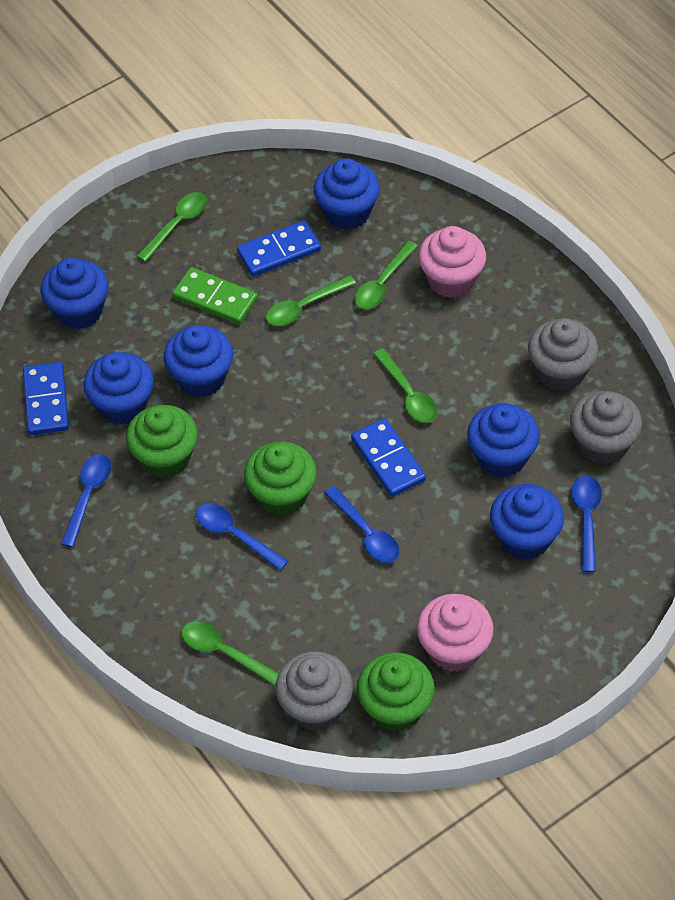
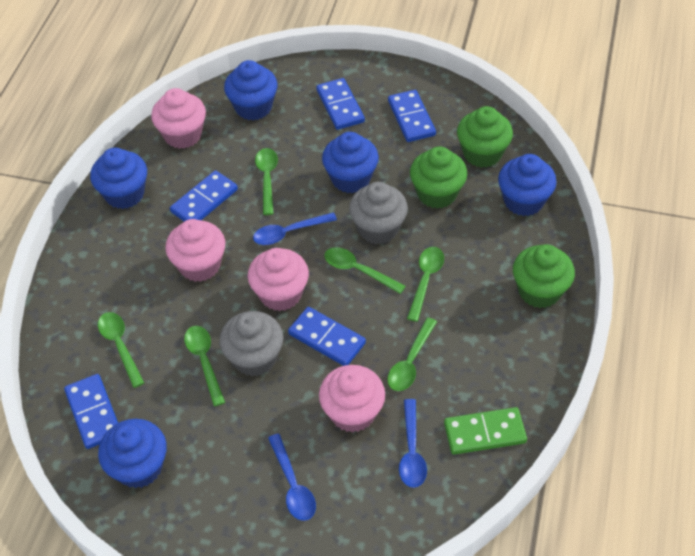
blue cupcake: 6 -> 5
blue domino: 3 -> 5
blue spoon: 4 -> 3
green spoon: 5 -> 6
grey cupcake: 3 -> 2
pink cupcake: 2 -> 4

